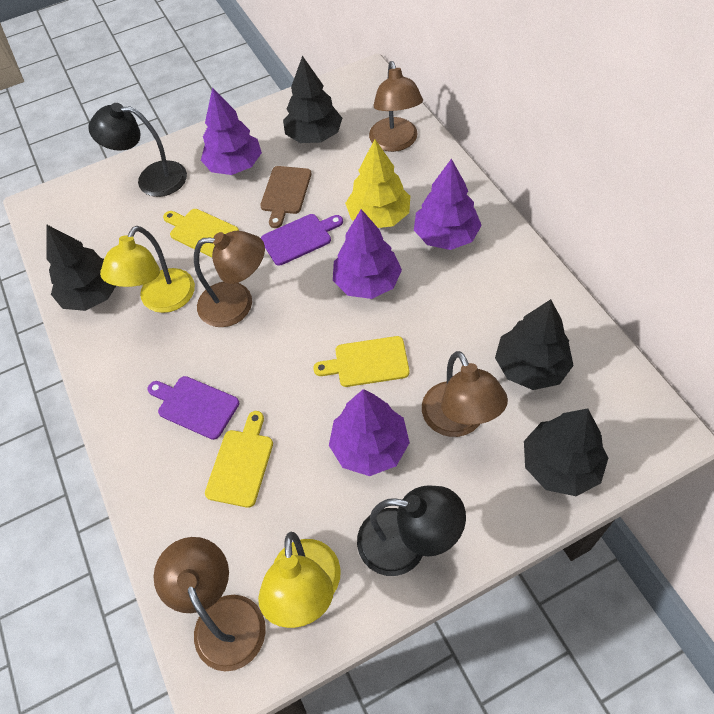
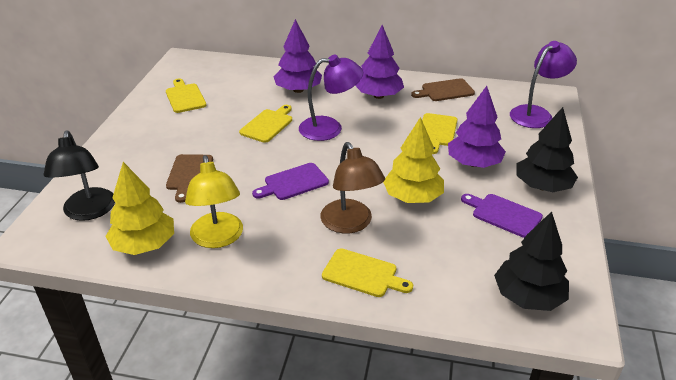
black lamp: 2 -> 1
black tree: 4 -> 2
brown cutting board: 1 -> 2
brown lamp: 4 -> 1
purple lamp: 0 -> 2
purple tree: 4 -> 3
yellow cutting board: 3 -> 4
yellow lamp: 2 -> 1
yellow tree: 1 -> 2

